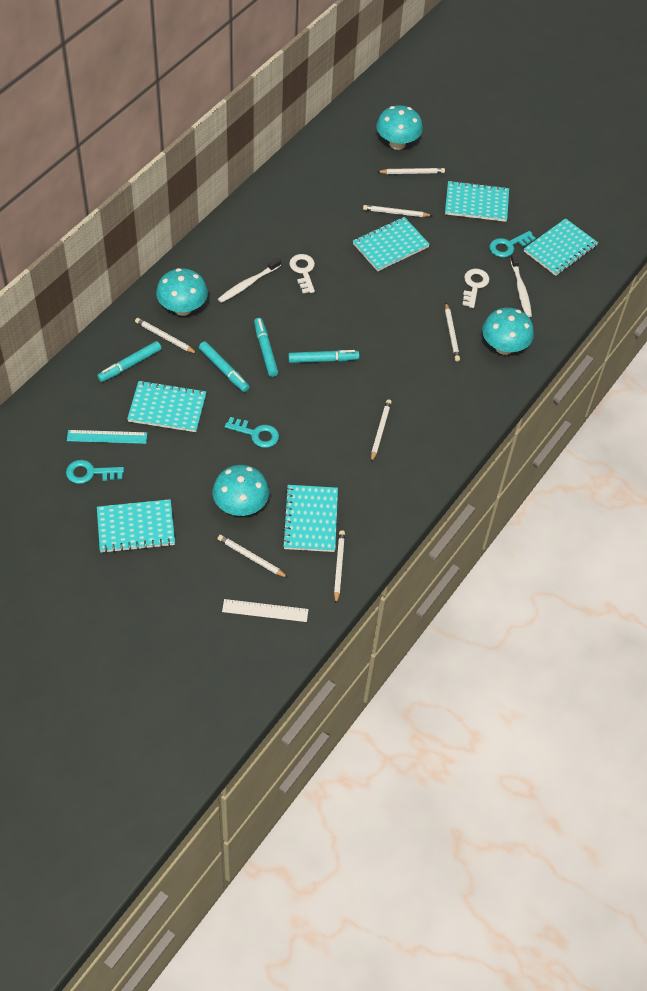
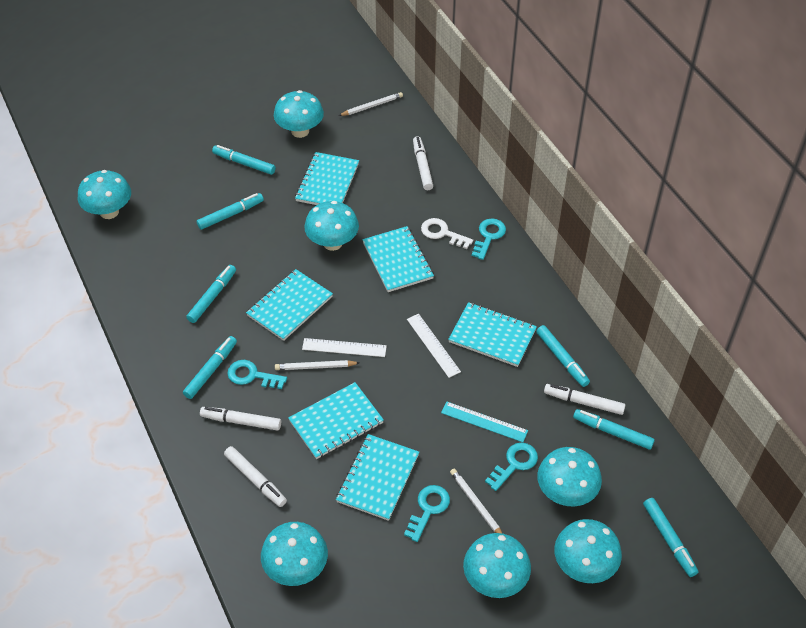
turquoise key: 3 -> 4
turquoise marker: 4 -> 7
turquoise mushroom: 4 -> 7
white key: 2 -> 1
white marker: 0 -> 4
white pencil: 7 -> 3
white ruler: 1 -> 2
white toothbrush: 2 -> 0

